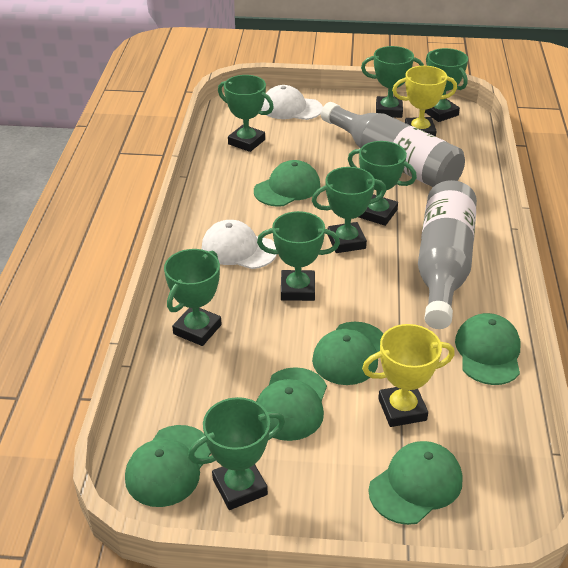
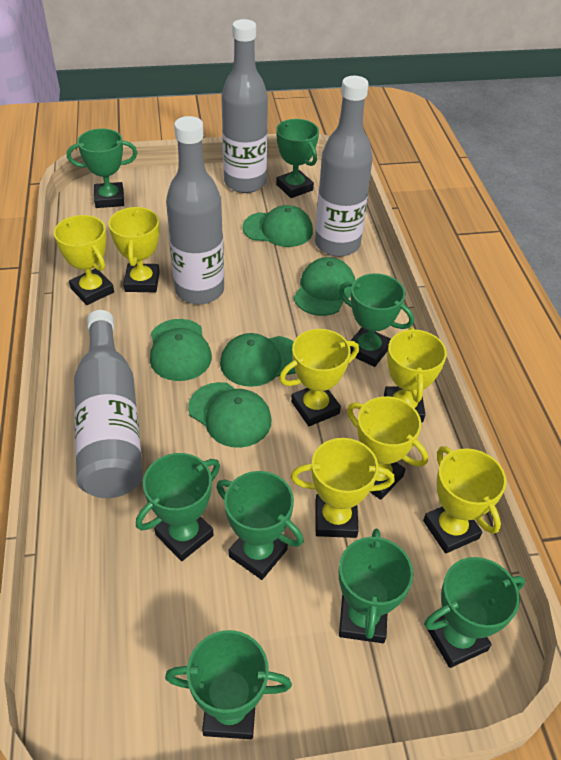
green cap: 6 -> 5
grey bottle: 2 -> 4
white cap: 2 -> 0
yellow trophy: 2 -> 7

